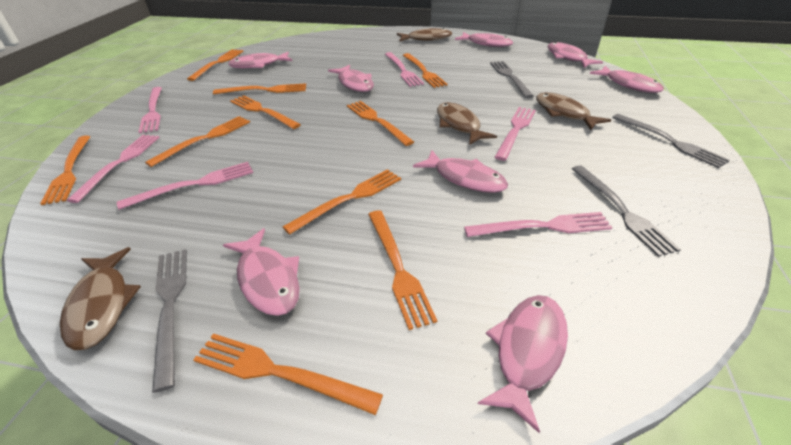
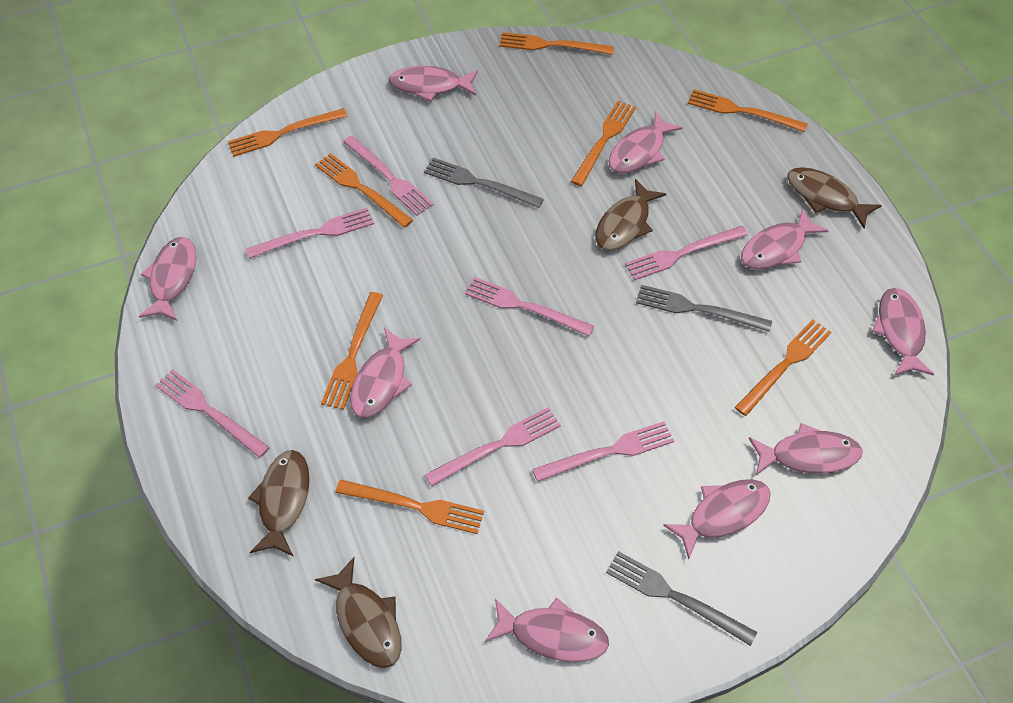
grey fork: 4 -> 3
orange fork: 10 -> 8
pink fish: 8 -> 9
pink fork: 6 -> 7

